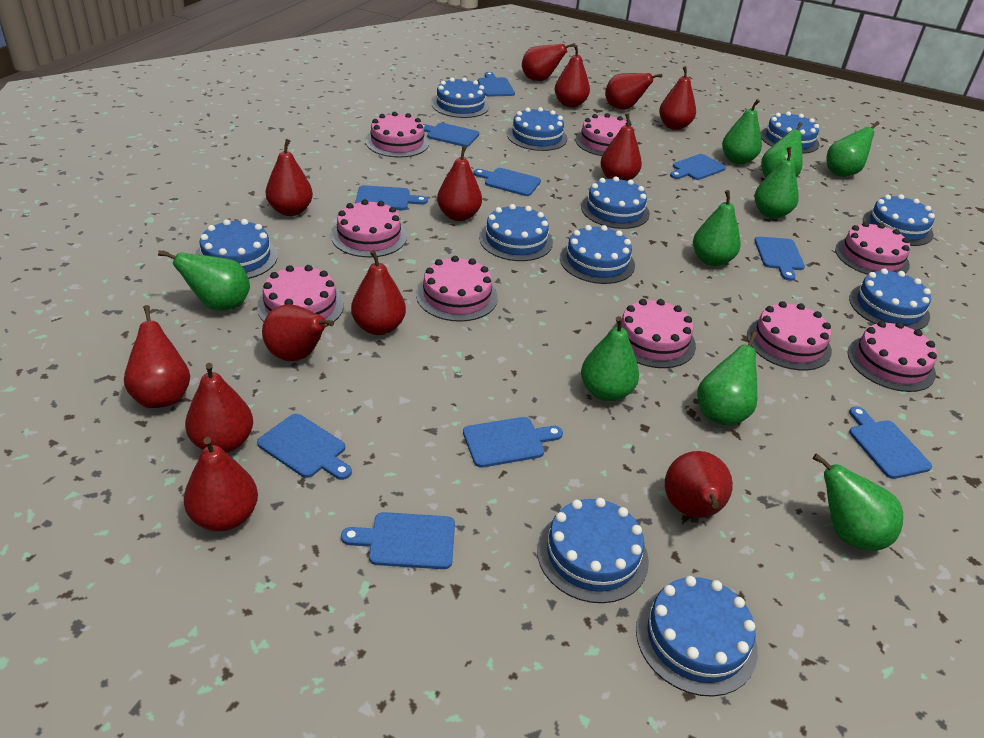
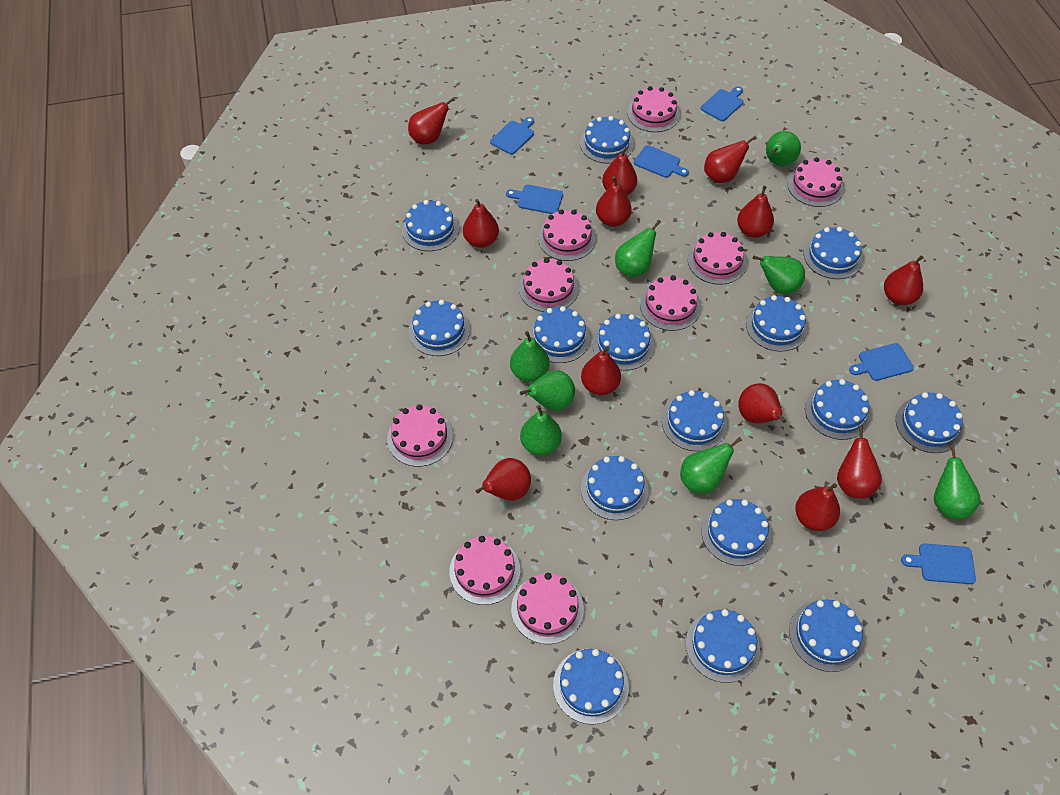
blue cake: 11 -> 15
blue cutting board: 10 -> 6
green pear: 9 -> 8
red pear: 13 -> 12

